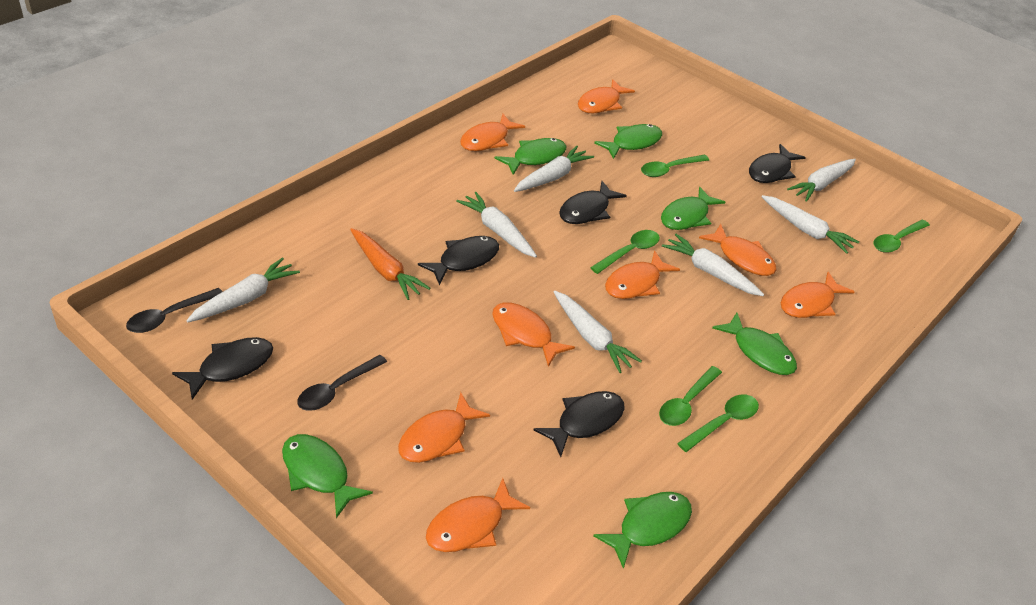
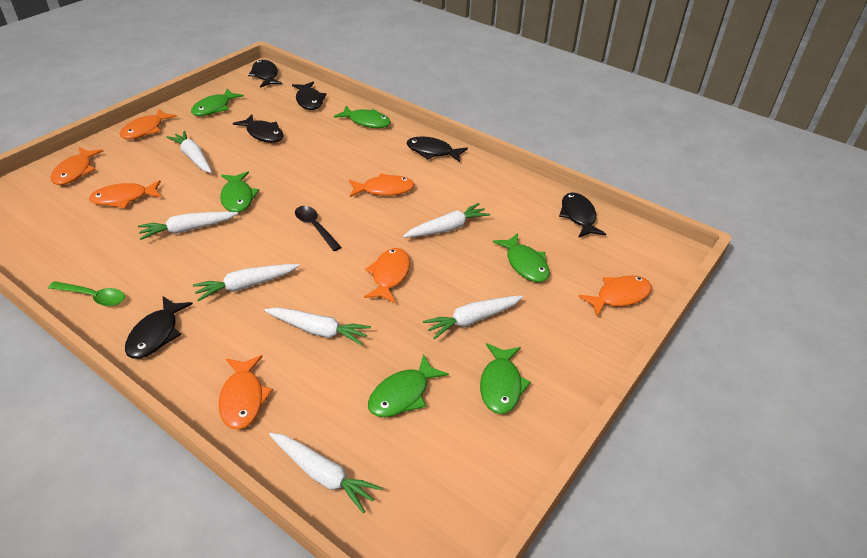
black fish: 5 -> 6
black spoon: 2 -> 1
green spoon: 5 -> 1
orange carrot: 1 -> 0
orange fish: 8 -> 7

